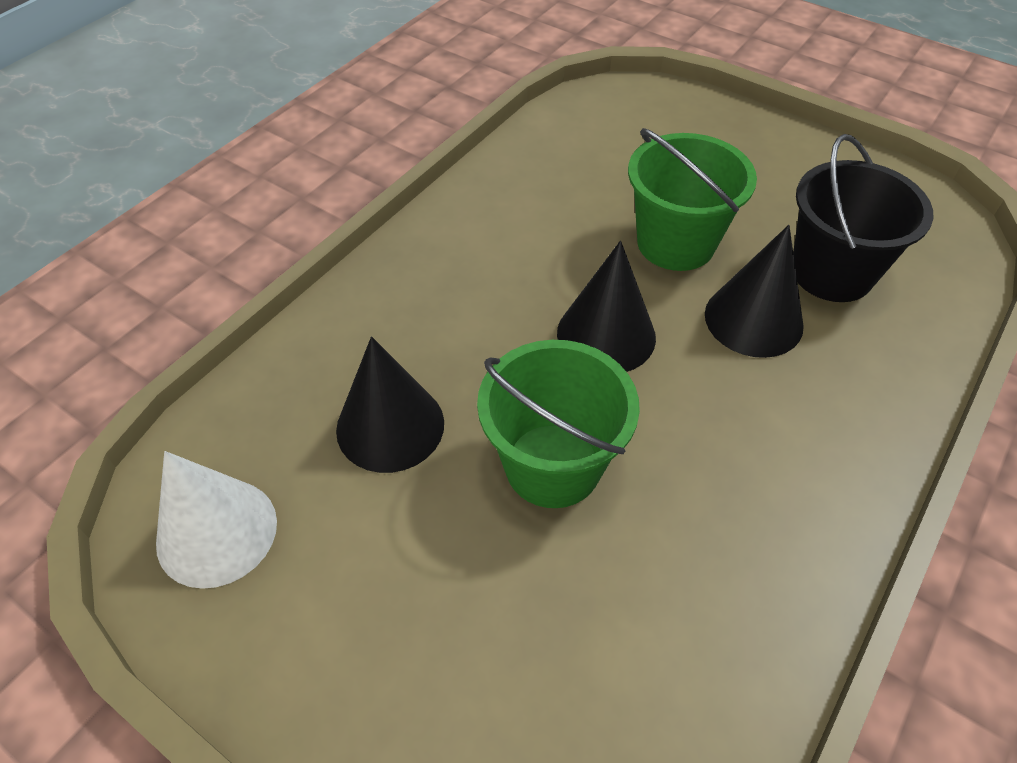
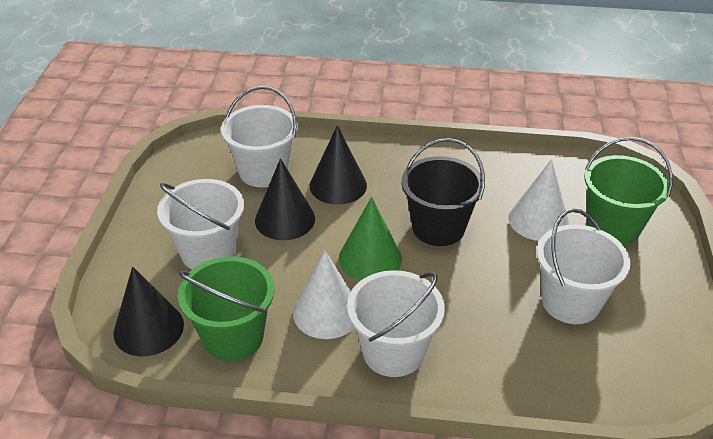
green cone: 0 -> 1
white bucket: 0 -> 4
white cone: 1 -> 2

